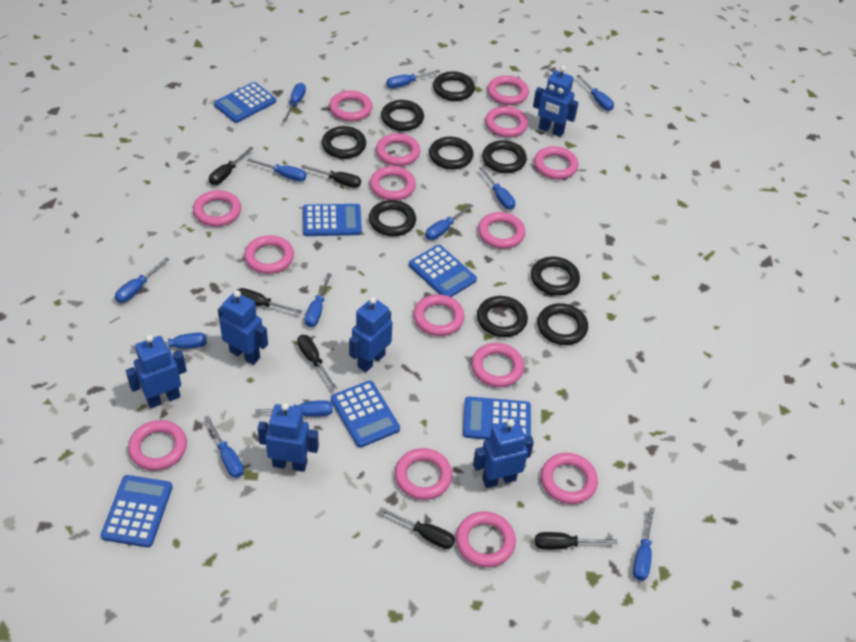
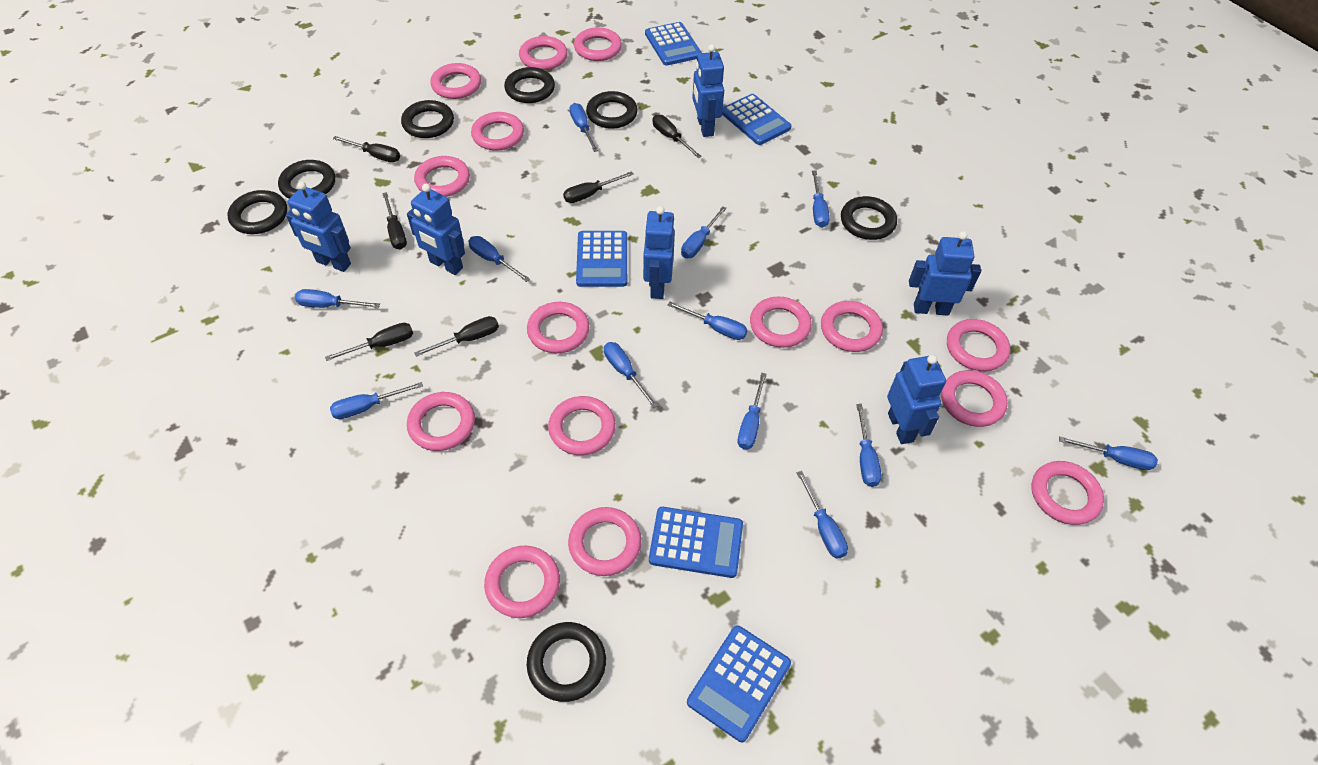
black ring: 9 -> 7
blue calculator: 6 -> 5

